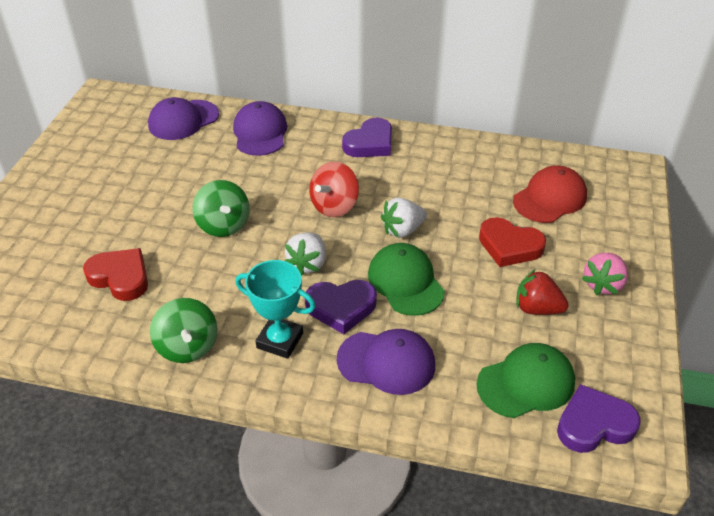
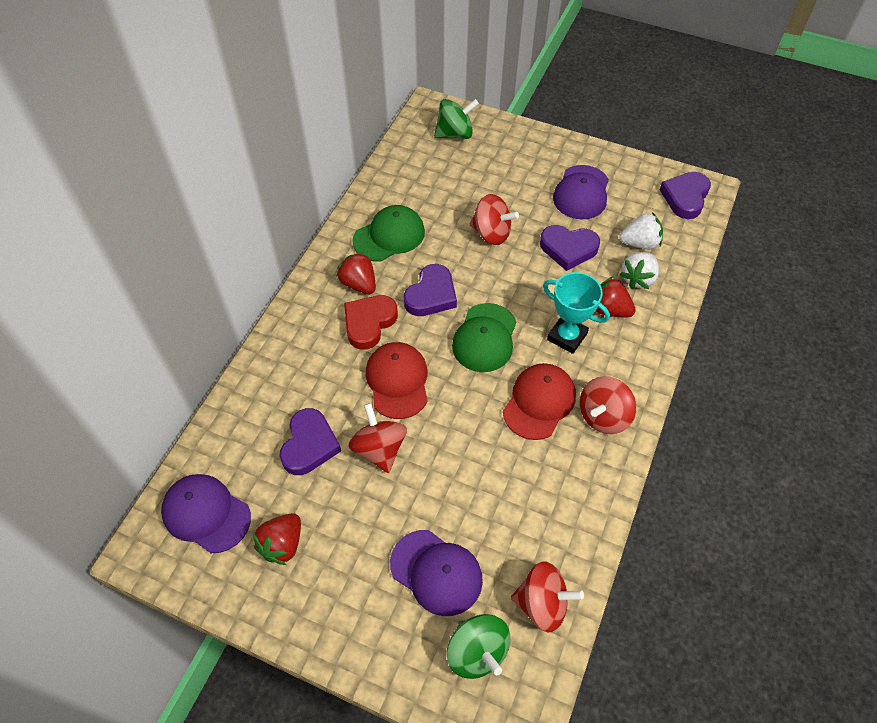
pink strawberry: 1 -> 0
purple heart: 3 -> 4
red cap: 1 -> 2
red heart: 2 -> 1
red spinning top: 1 -> 4
red strawberry: 1 -> 3

